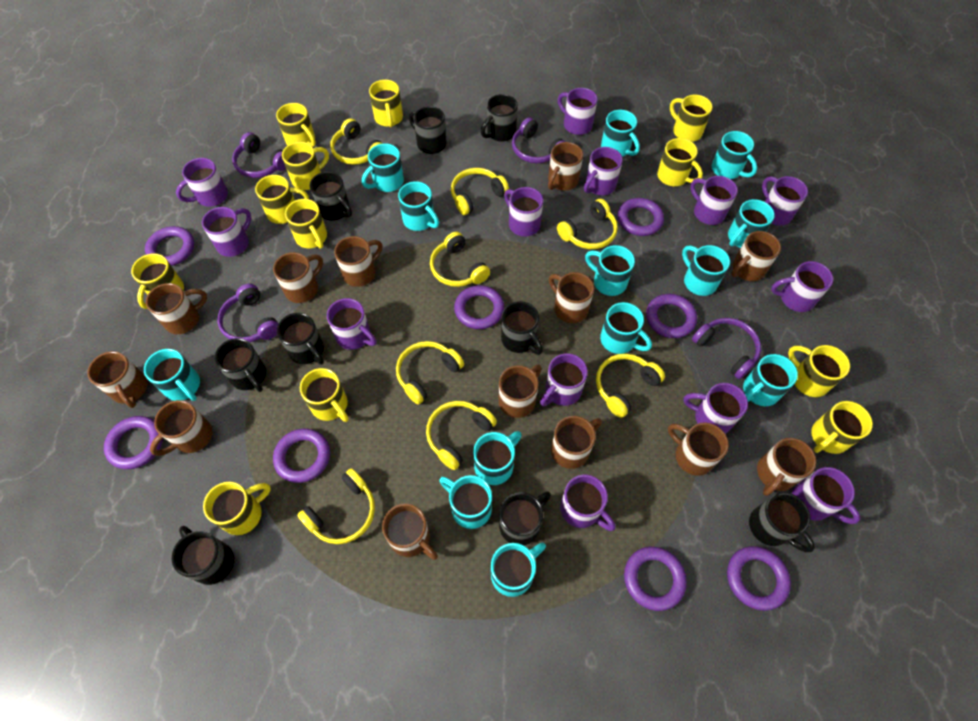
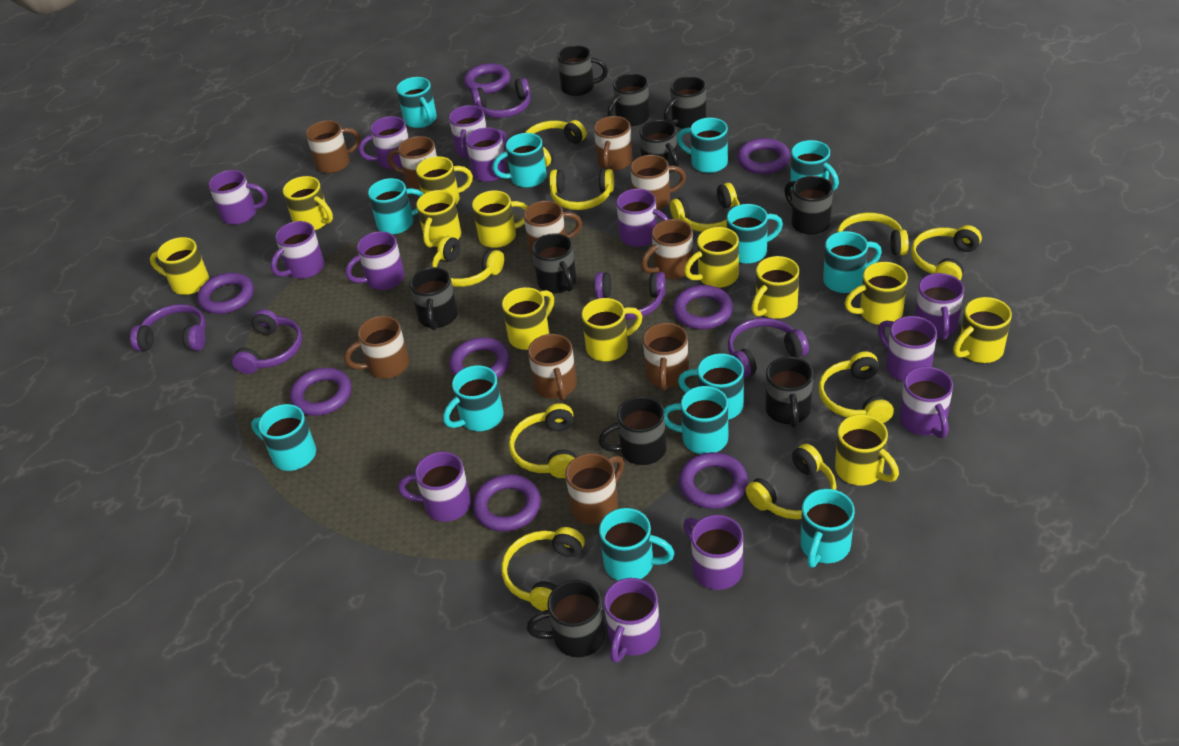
black mug: 9 -> 10
brown mug: 13 -> 10
purple headphones: 4 -> 5
yellow headphones: 8 -> 10

